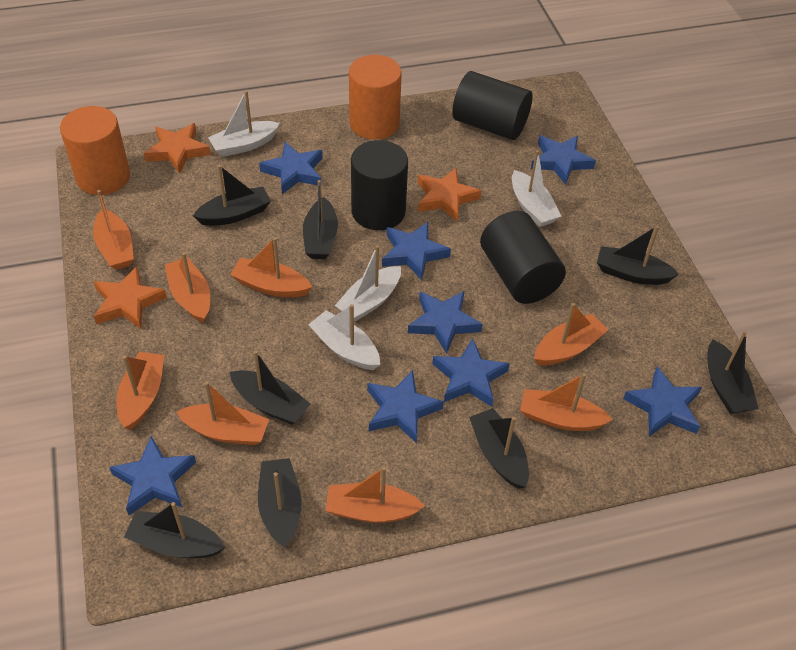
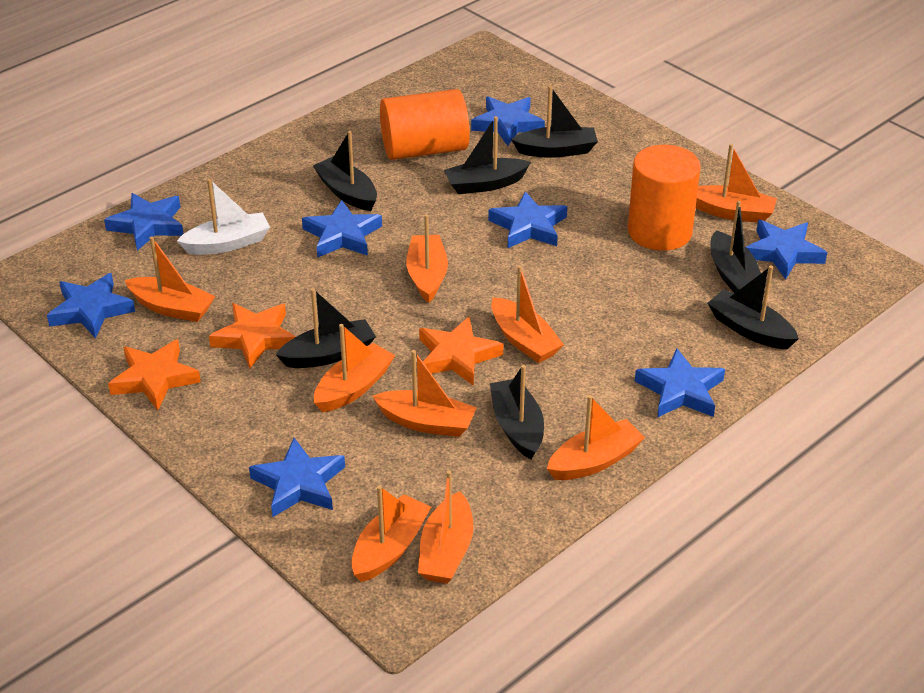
black boat: 8 -> 7
black cylinder: 3 -> 0
orange boat: 8 -> 9
white boat: 4 -> 1

